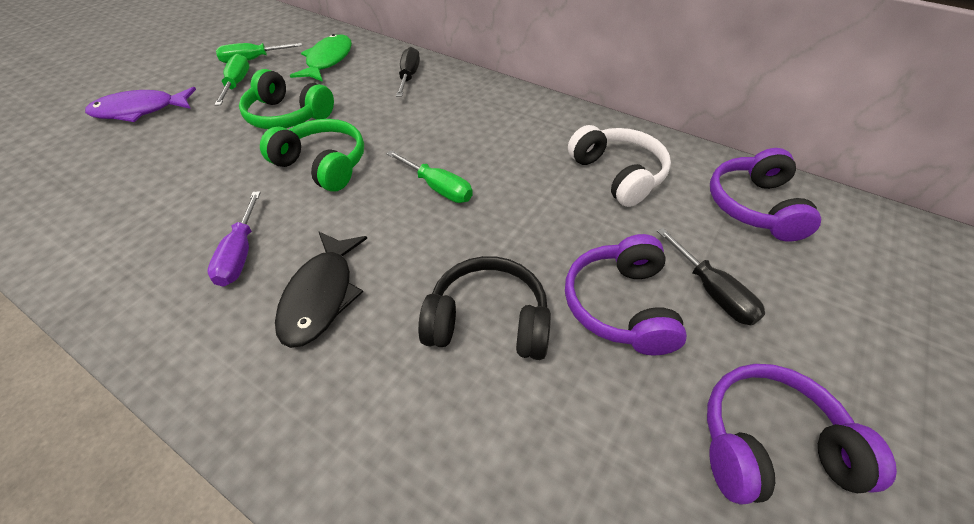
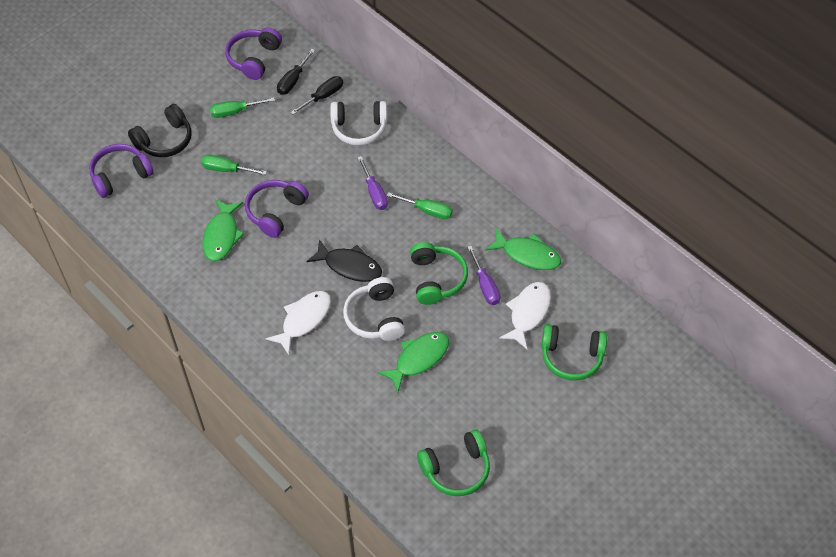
green fish: 1 -> 3
green headphones: 2 -> 3
purple fish: 1 -> 0
purple screwdriver: 1 -> 2
white fish: 0 -> 2
white headphones: 1 -> 2

